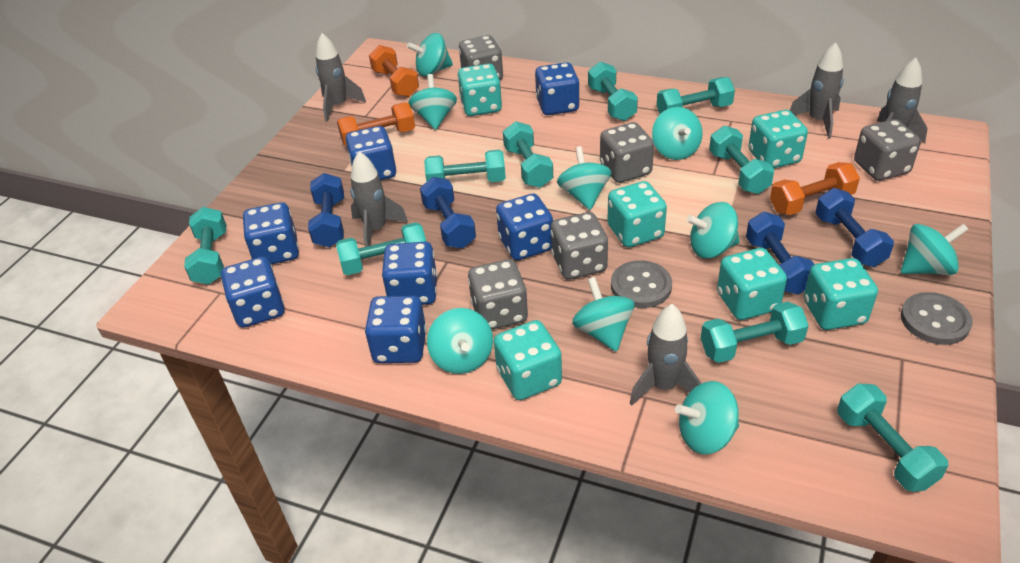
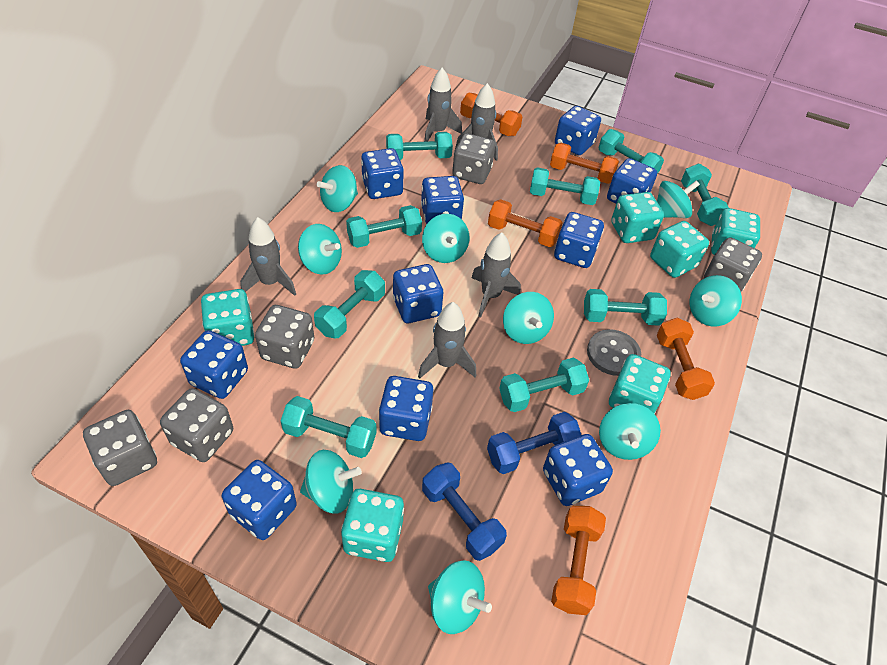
blue dice: 7 -> 10
blue dumbbell: 4 -> 2
grey button: 2 -> 1
orange dumbbell: 3 -> 5

